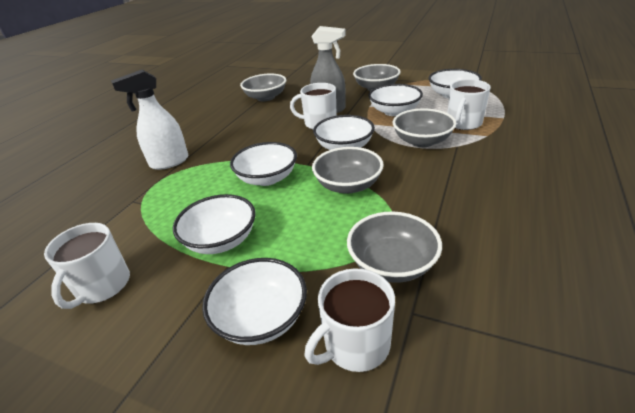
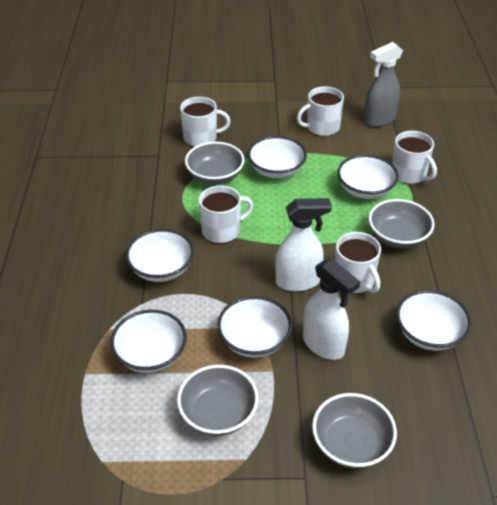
grey bowl: 5 -> 4
white mug: 4 -> 5
white spray bottle: 1 -> 2

